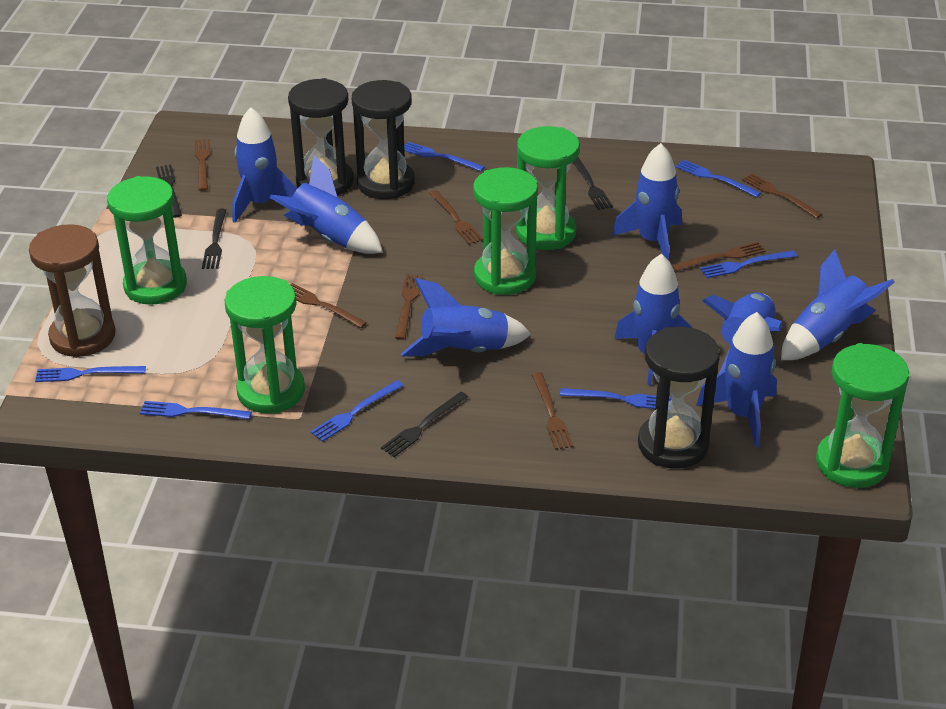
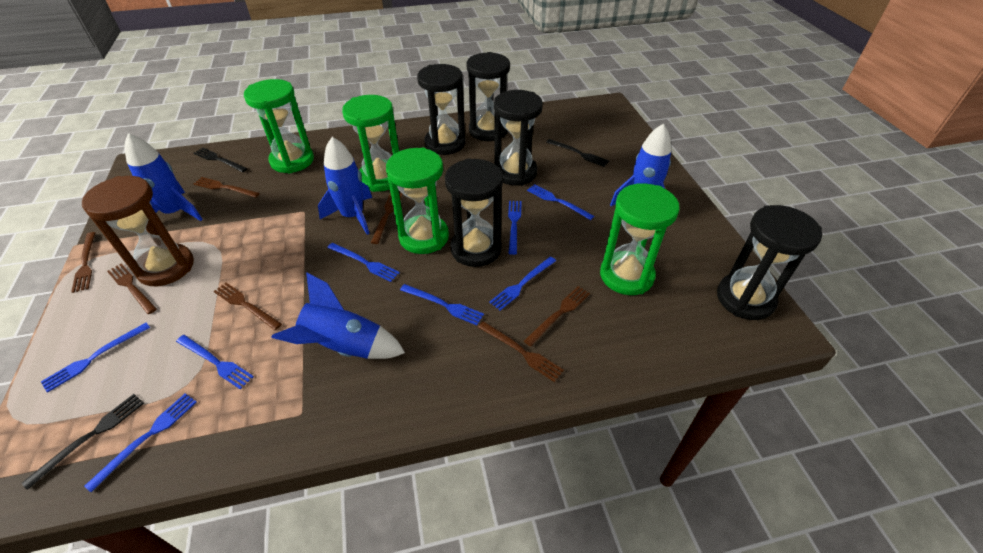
black fork: 4 -> 3
black hourglass: 3 -> 5
blue fork: 7 -> 8
blue rocket: 8 -> 4
green hourglass: 5 -> 4

